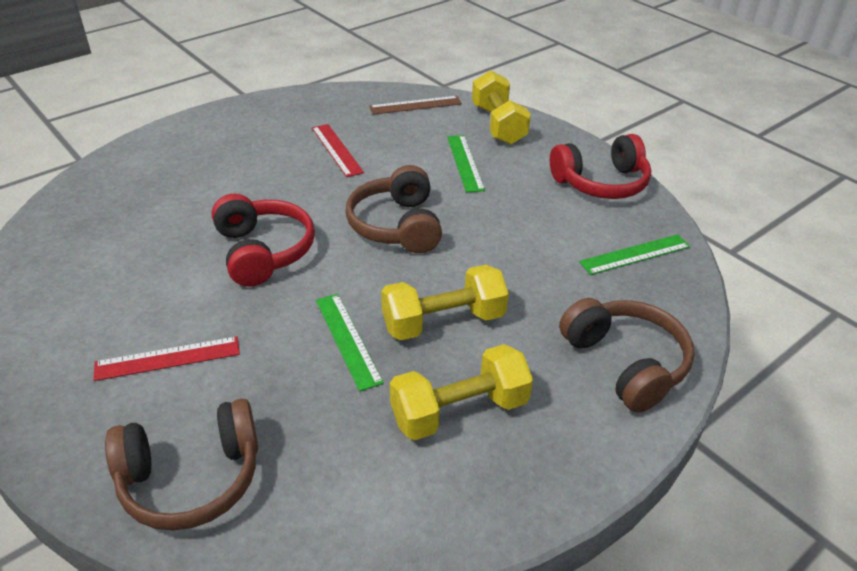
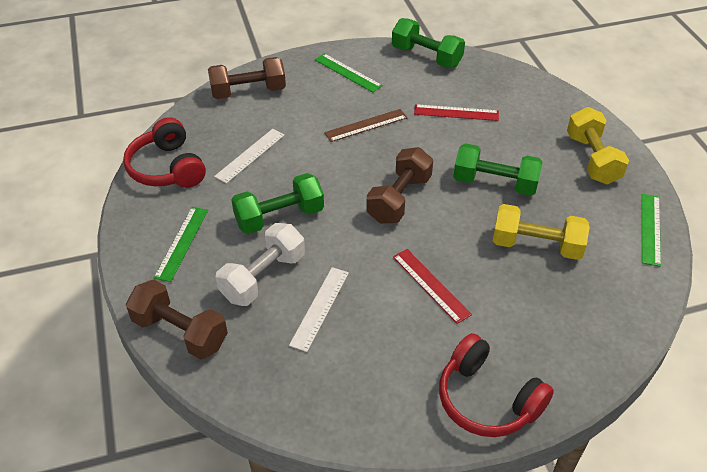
brown dumbbell: 0 -> 3
brown headphones: 3 -> 0
green dumbbell: 0 -> 3
white dumbbell: 0 -> 1
white ruler: 0 -> 2
yellow dumbbell: 3 -> 2

